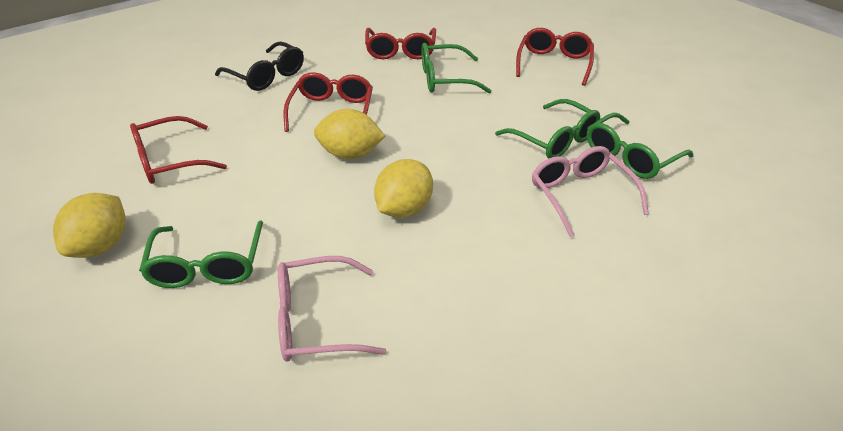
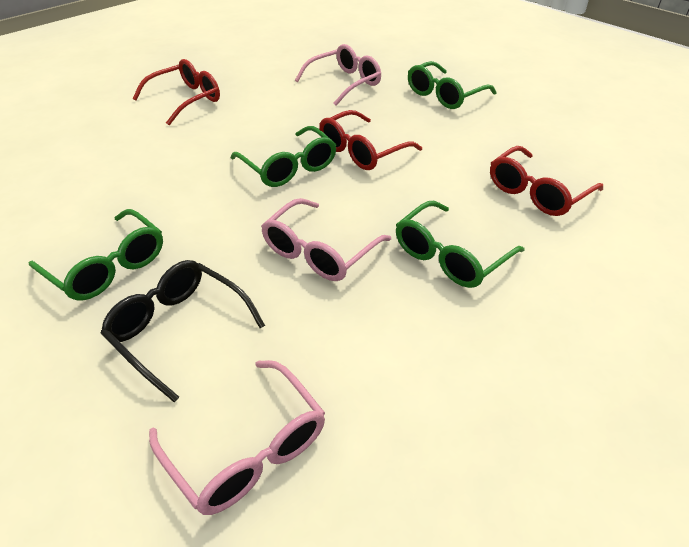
pink glasses: 2 -> 3
red glasses: 4 -> 3
yellow lemon: 3 -> 0

